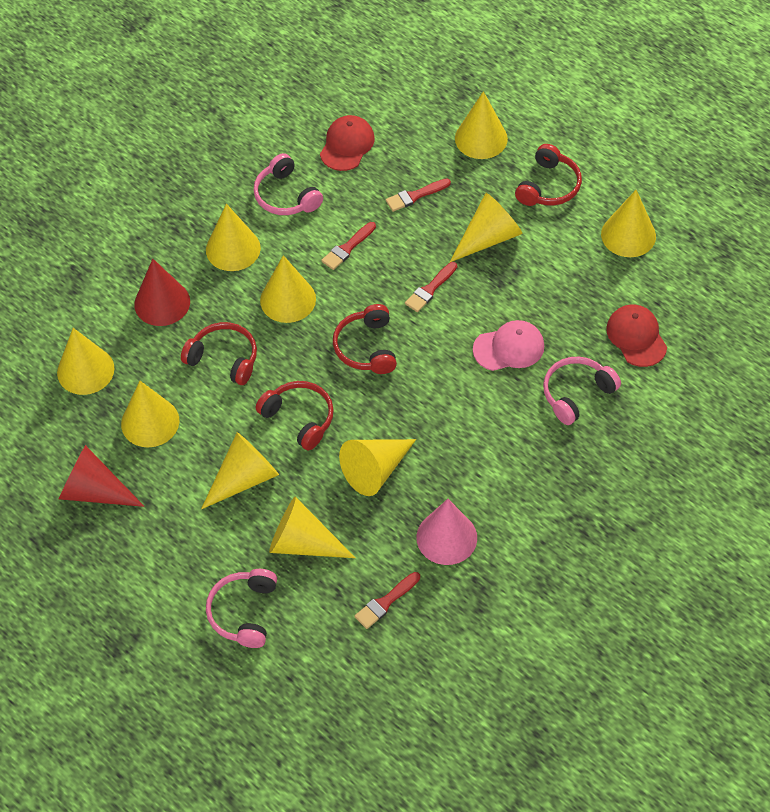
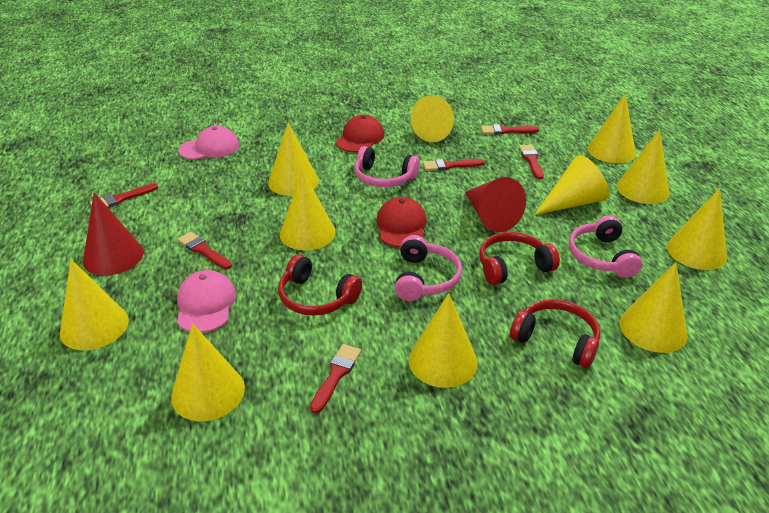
pink cap: 1 -> 2
pink cone: 1 -> 0
red brush: 4 -> 6
red headphones: 4 -> 3
yellow cone: 10 -> 11

